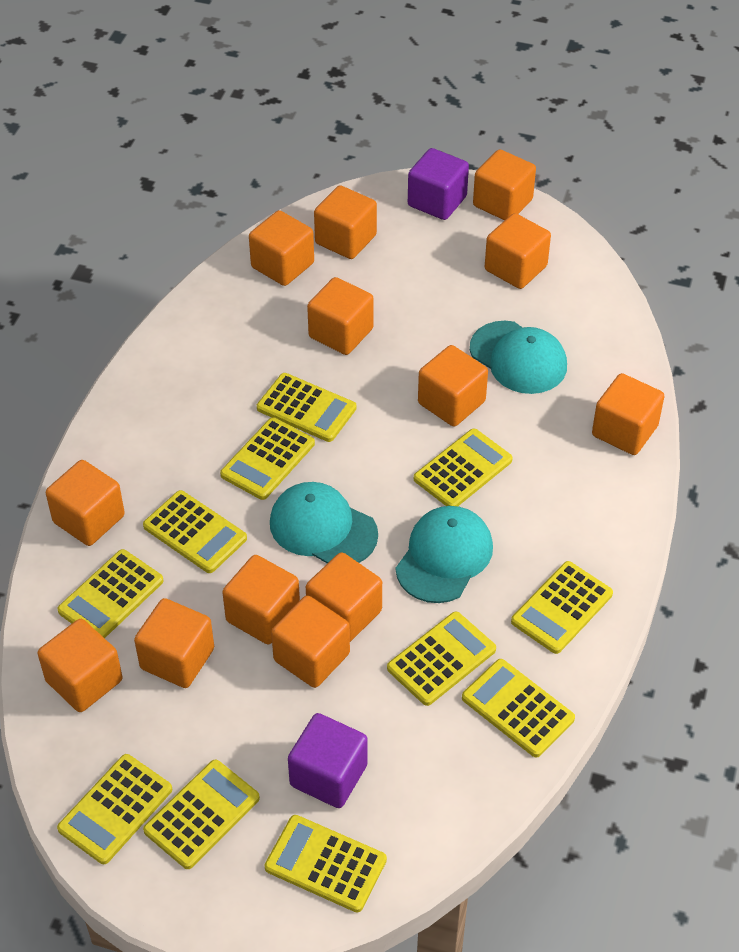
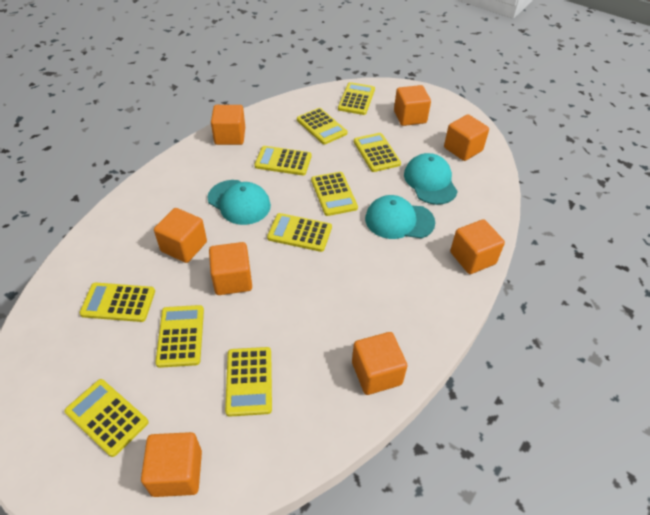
orange cube: 13 -> 8
purple cube: 2 -> 0
yellow calculator: 11 -> 10

